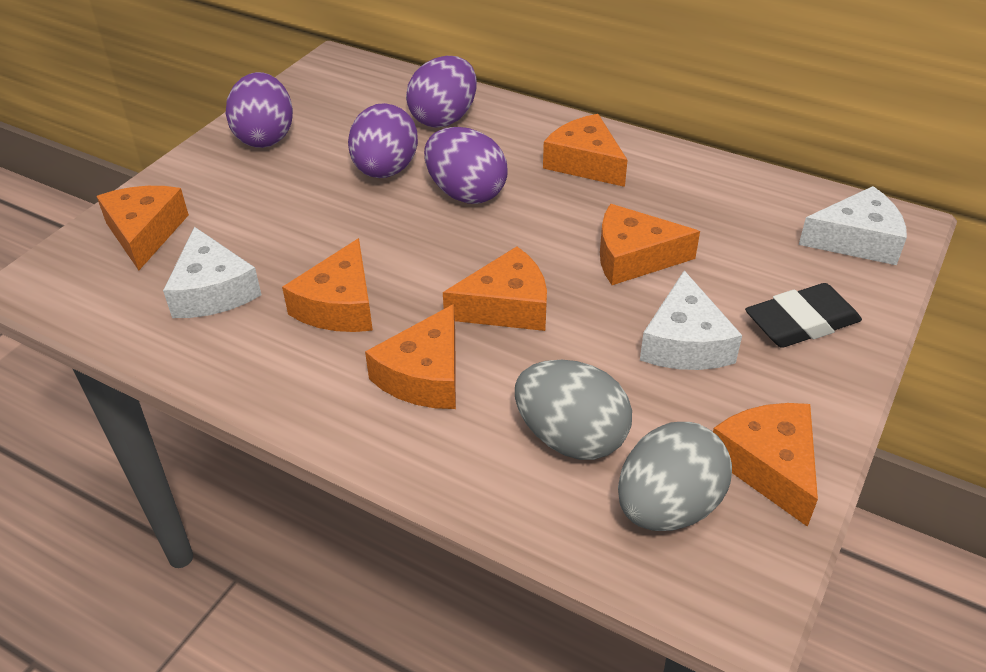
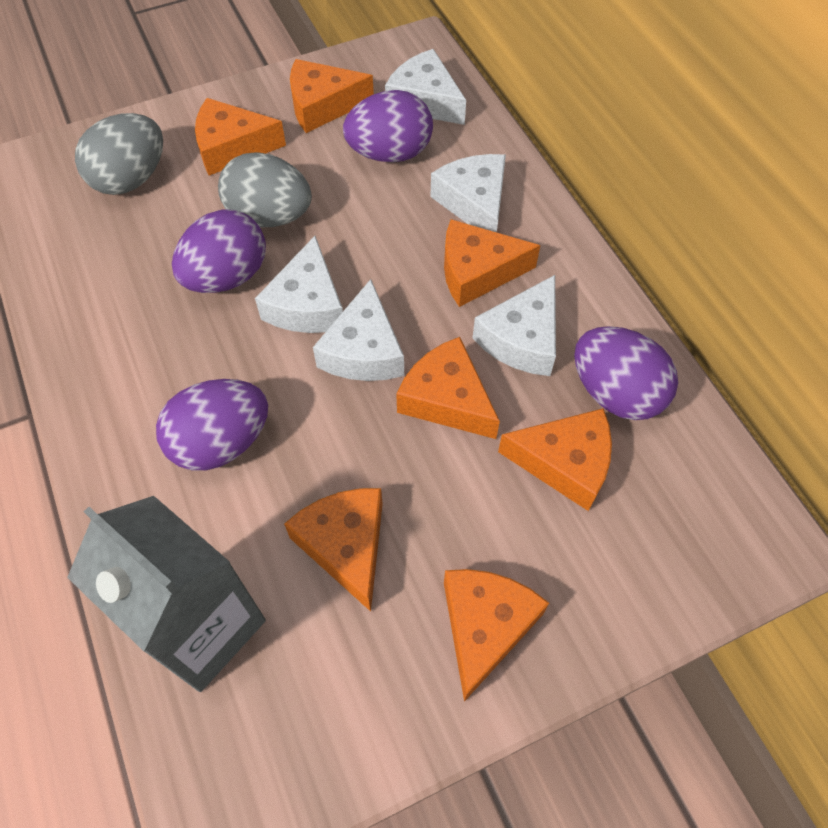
black eraser: 1 -> 0
grey carton: 0 -> 1
white cheese: 3 -> 5

